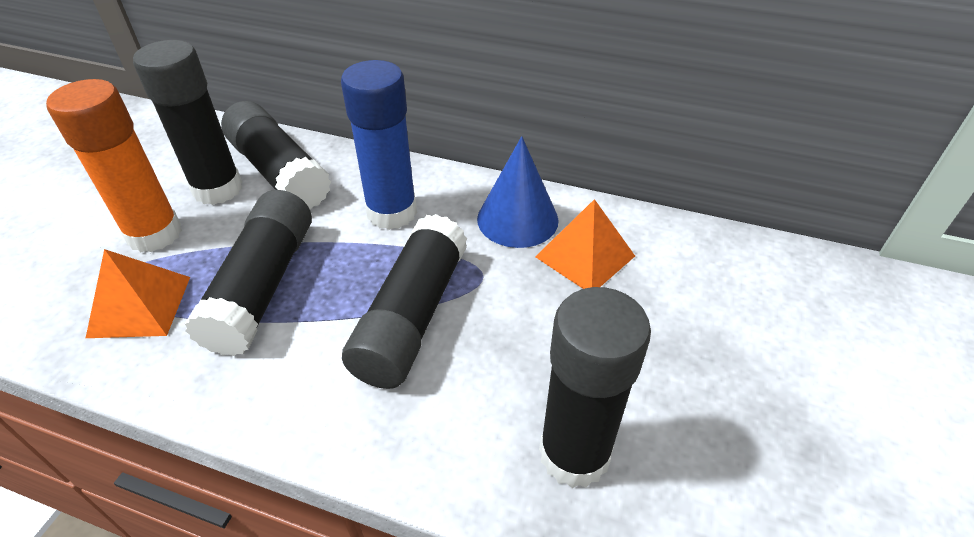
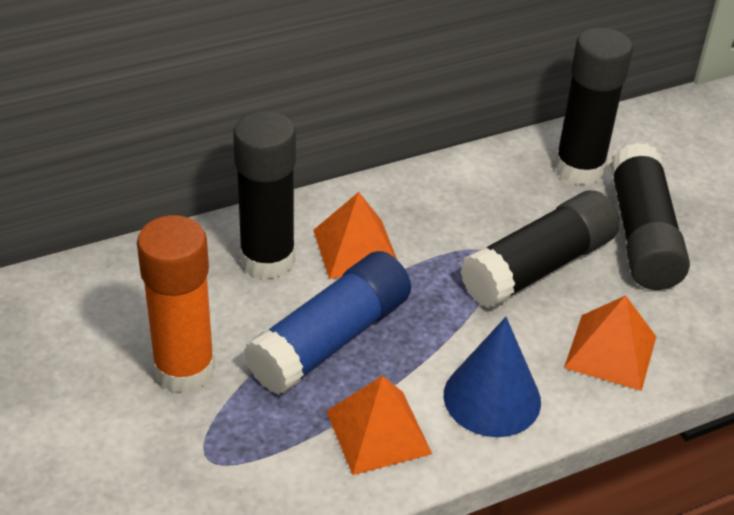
black glue stick: 5 -> 4
orange pyramid: 2 -> 3

